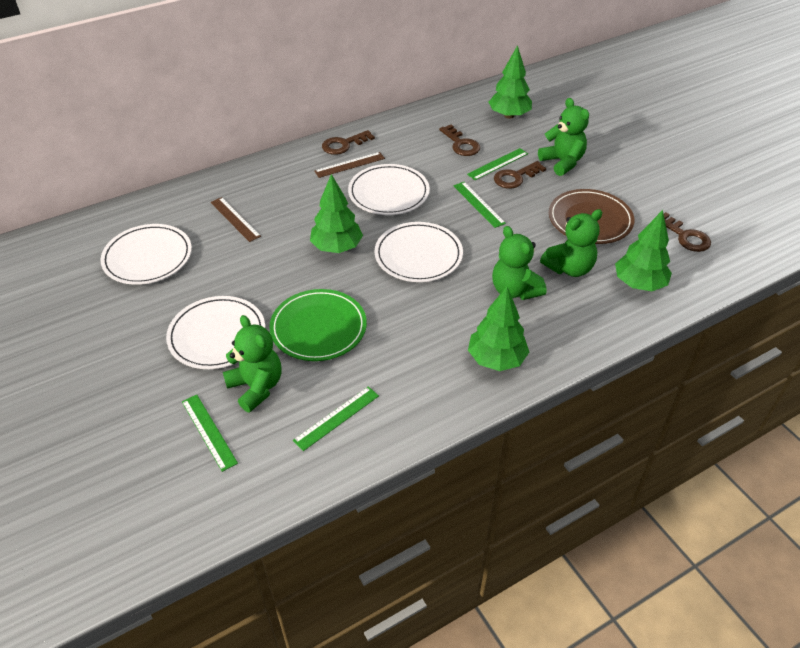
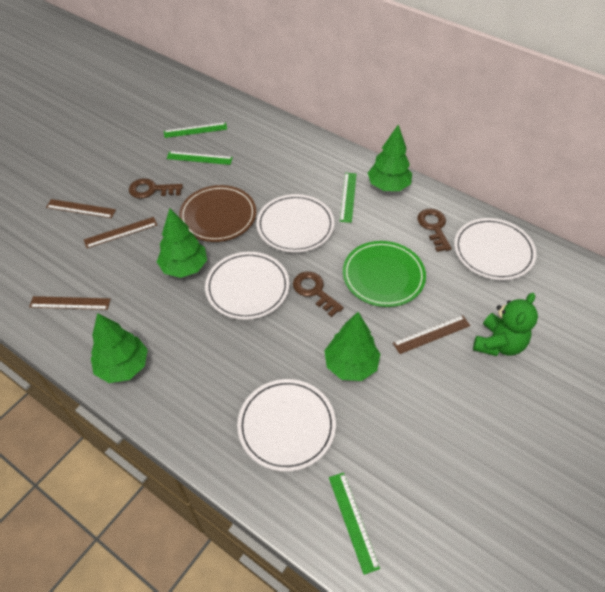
brown key: 4 -> 3
brown ruler: 2 -> 4
green teddy bear: 4 -> 1

